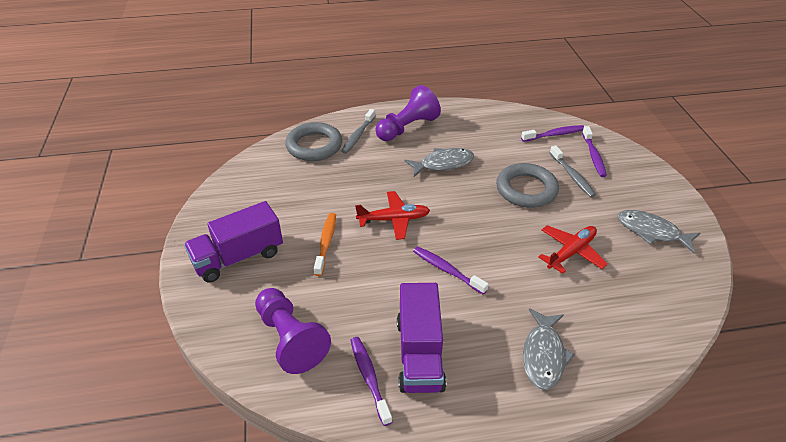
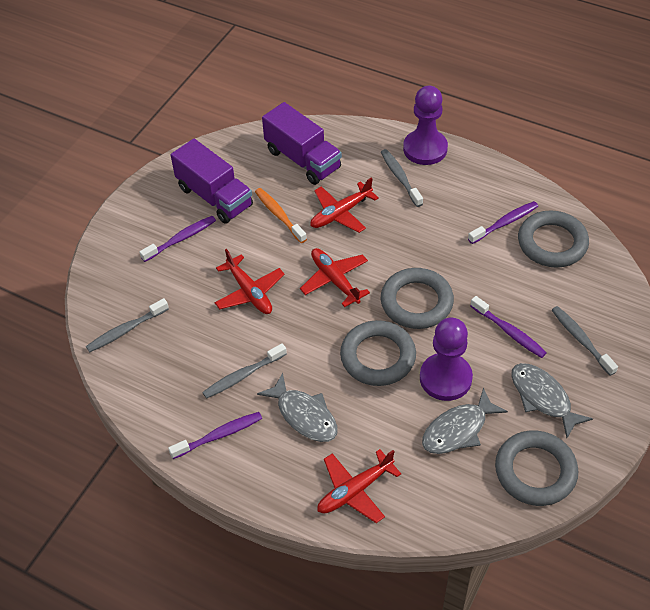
grey ring: 2 -> 4
grey toothbrush: 2 -> 4
red plane: 2 -> 4

